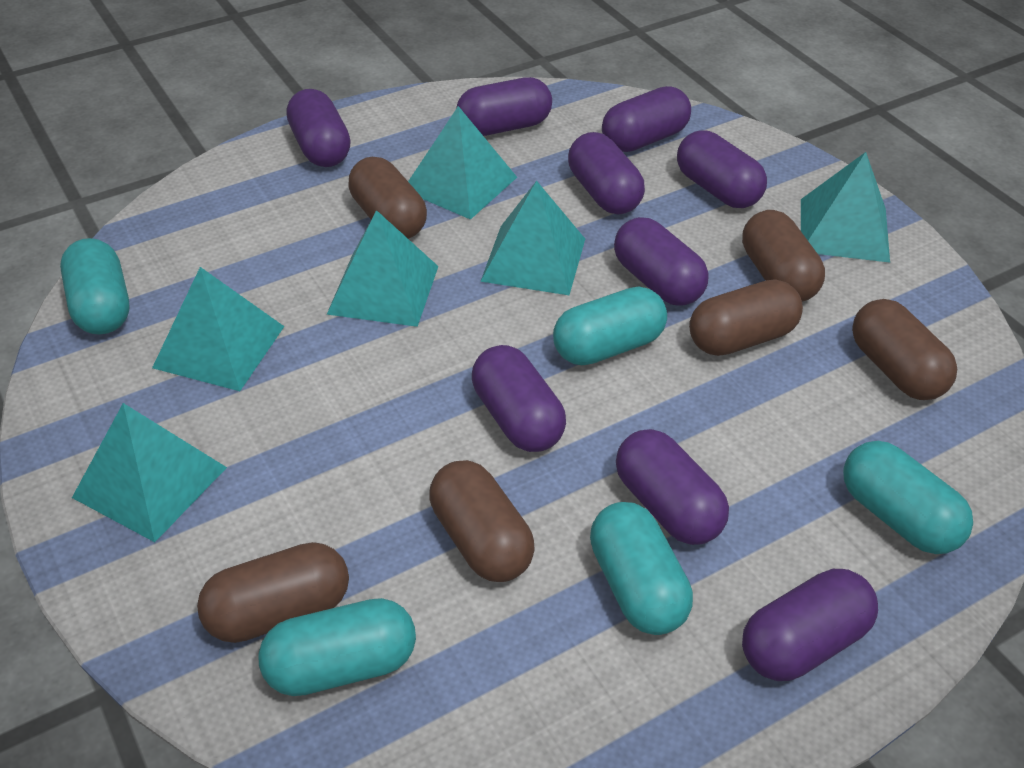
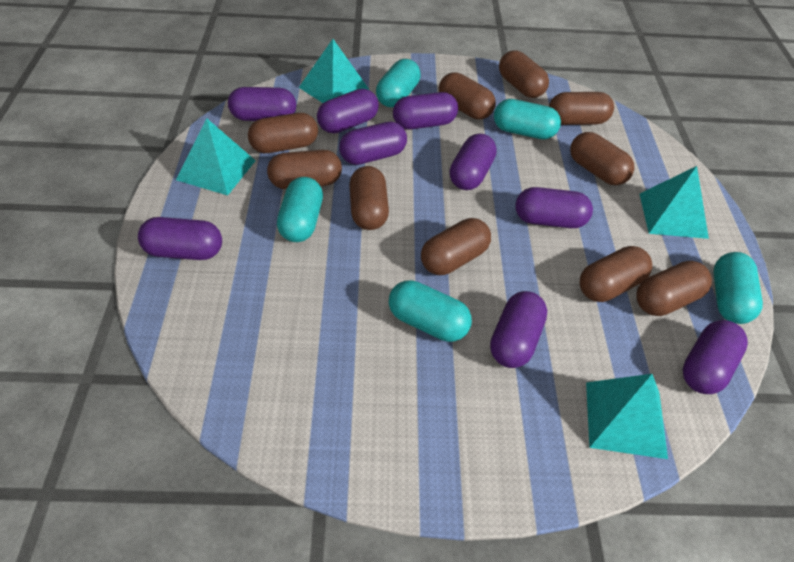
brown capsule: 6 -> 10
turquoise pyramid: 6 -> 4

